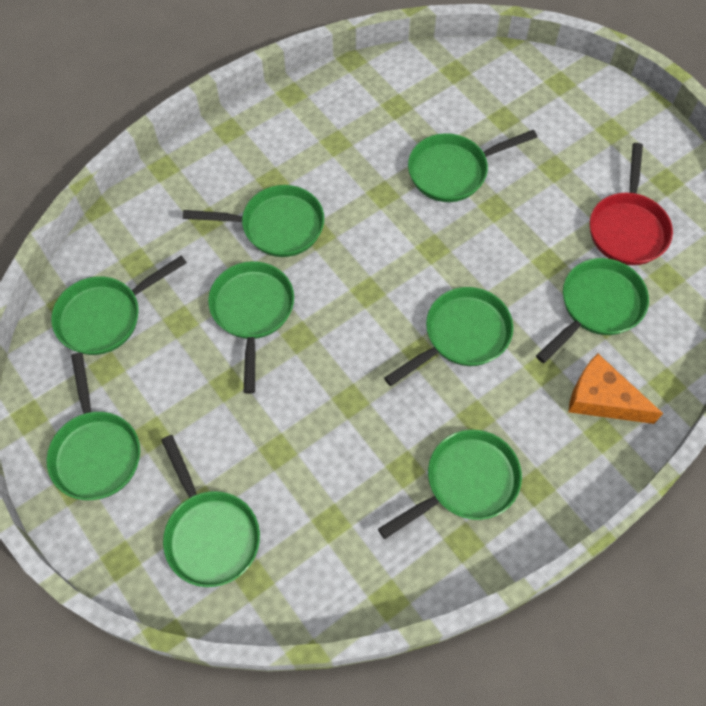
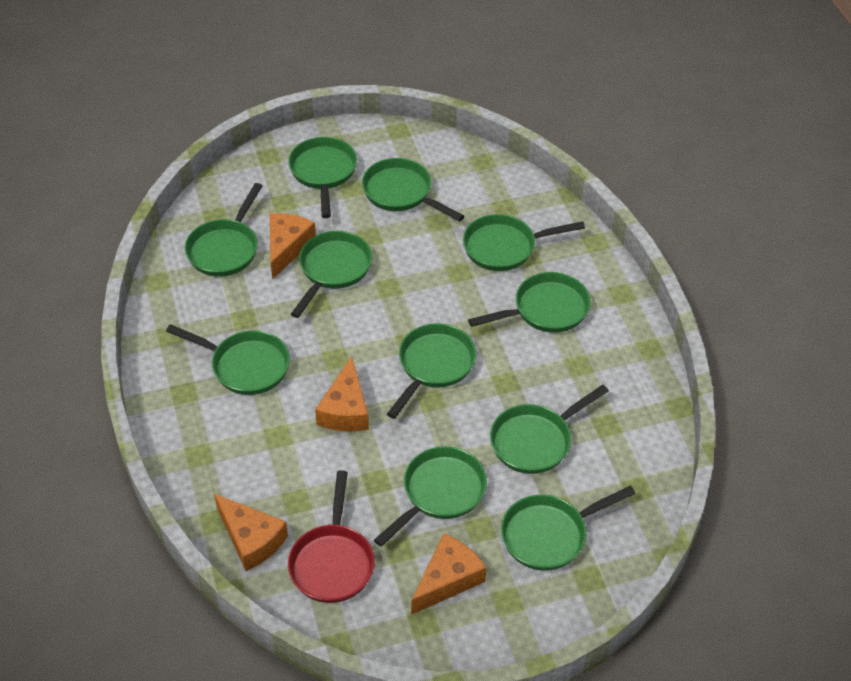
green pan: 9 -> 11
orange cheese: 1 -> 4

